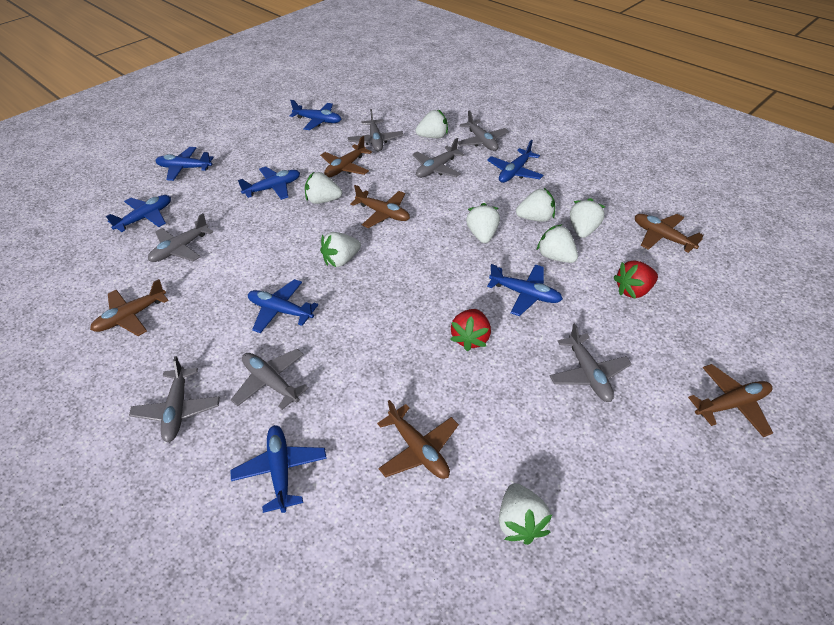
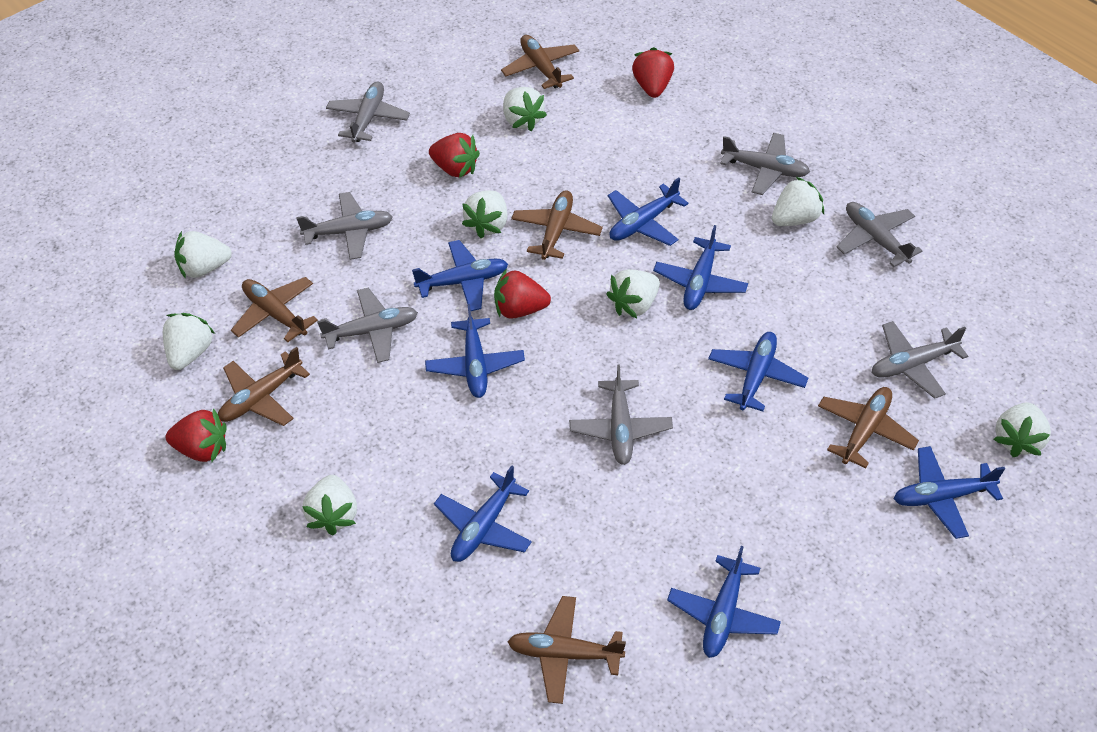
red strawberry: 2 -> 4

